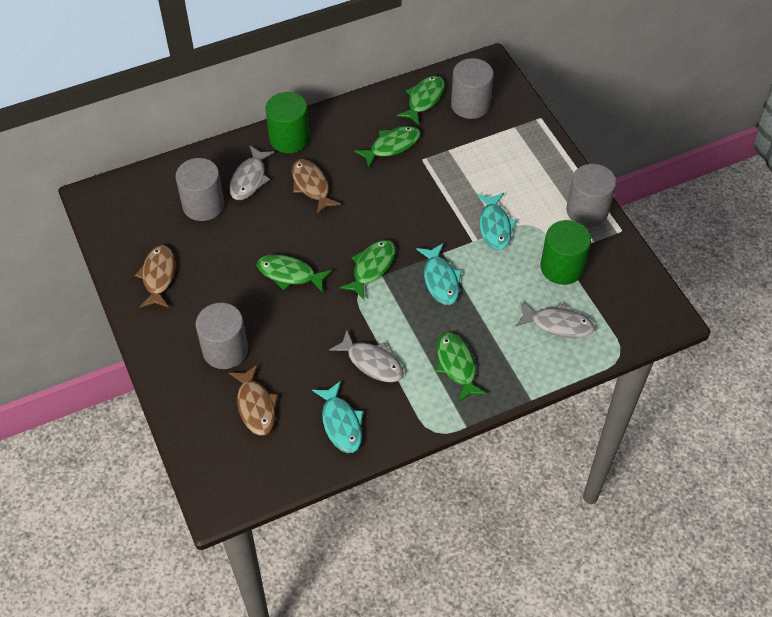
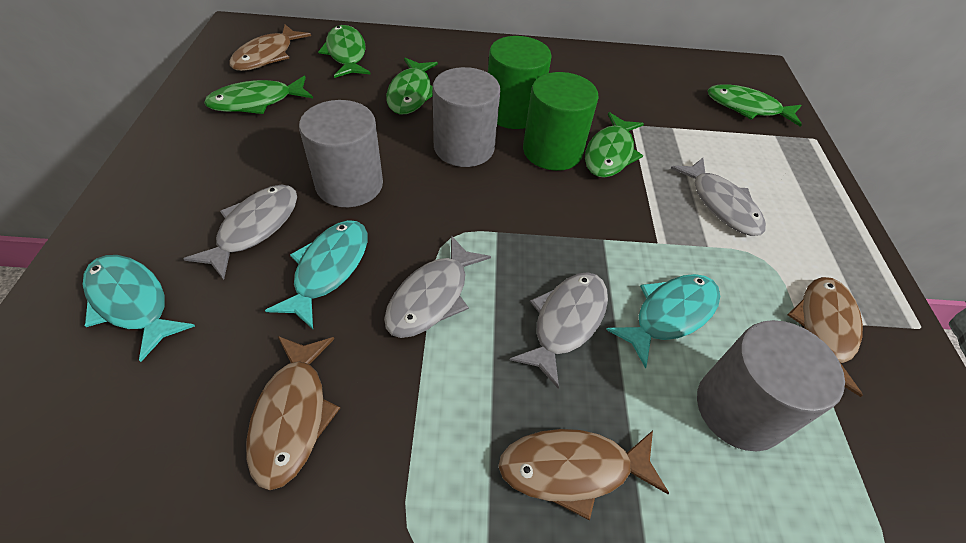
brown fish: 3 -> 4
grey cylinder: 4 -> 3
grey fish: 3 -> 4

